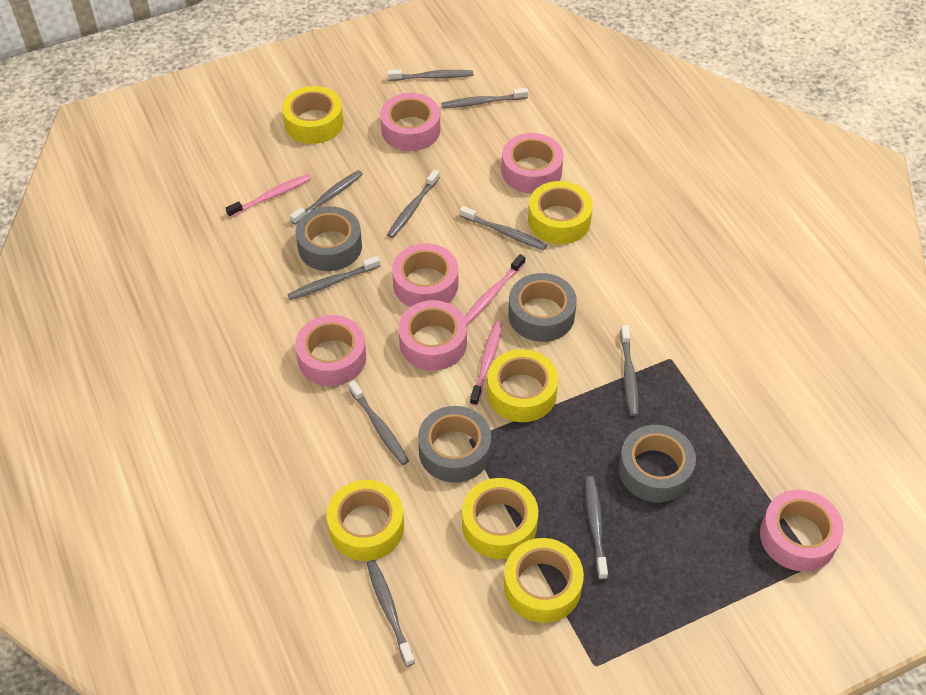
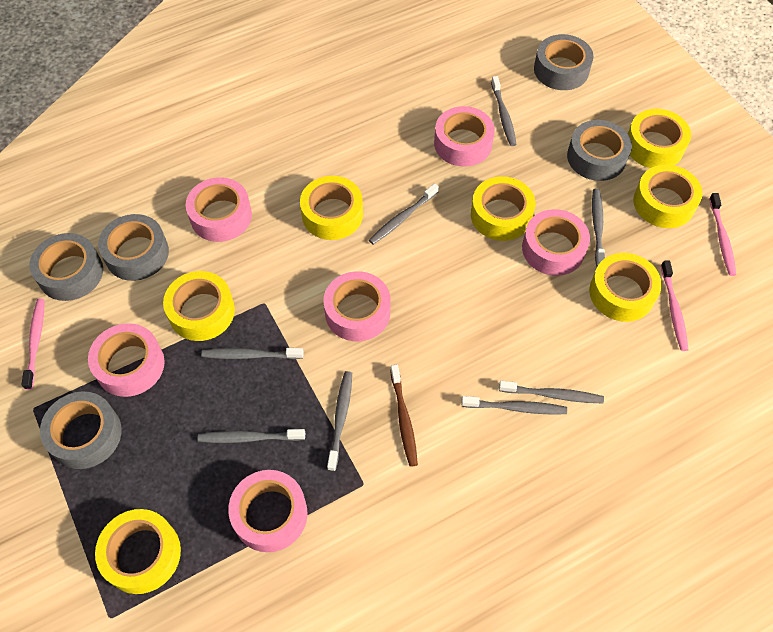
brown toothbrush: 0 -> 1
grey tape: 4 -> 5
grey toothbrush: 10 -> 8
yellow tape: 6 -> 7

